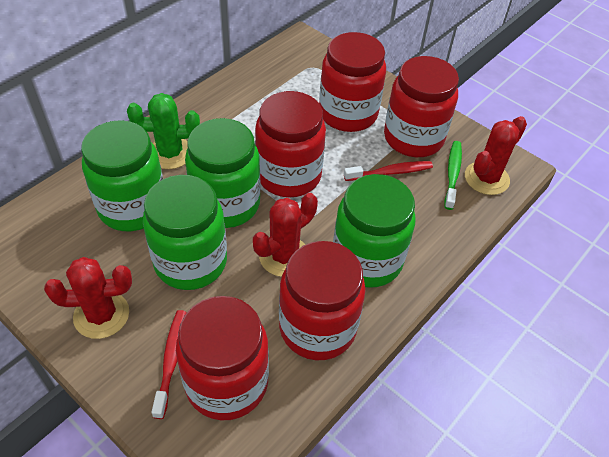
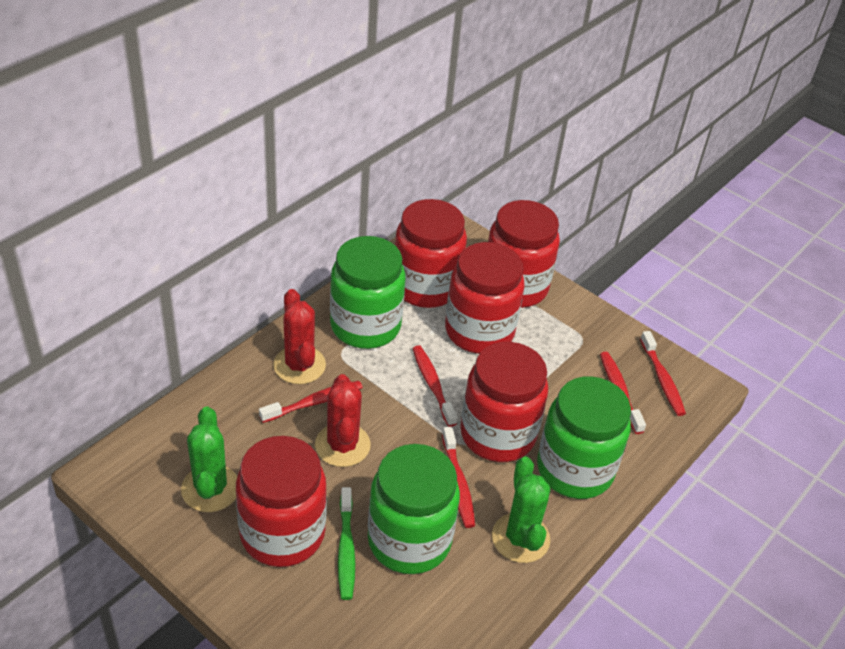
green cactus: 1 -> 2
green jar: 4 -> 3
red cactus: 3 -> 2
red toothbrush: 2 -> 5

